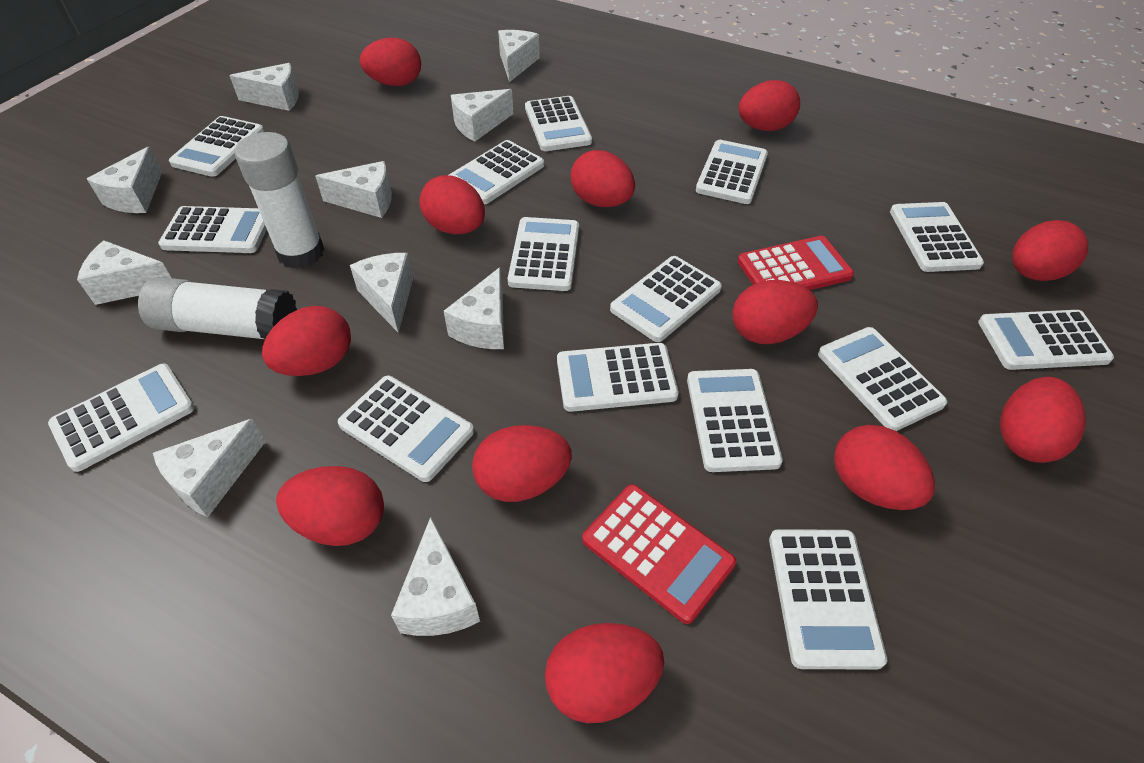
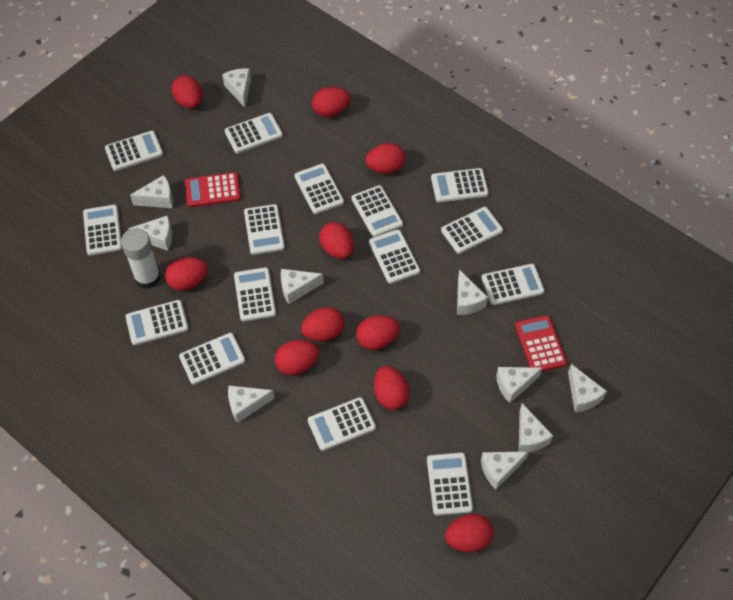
red egg: 12 -> 10
white glue stick: 2 -> 1

